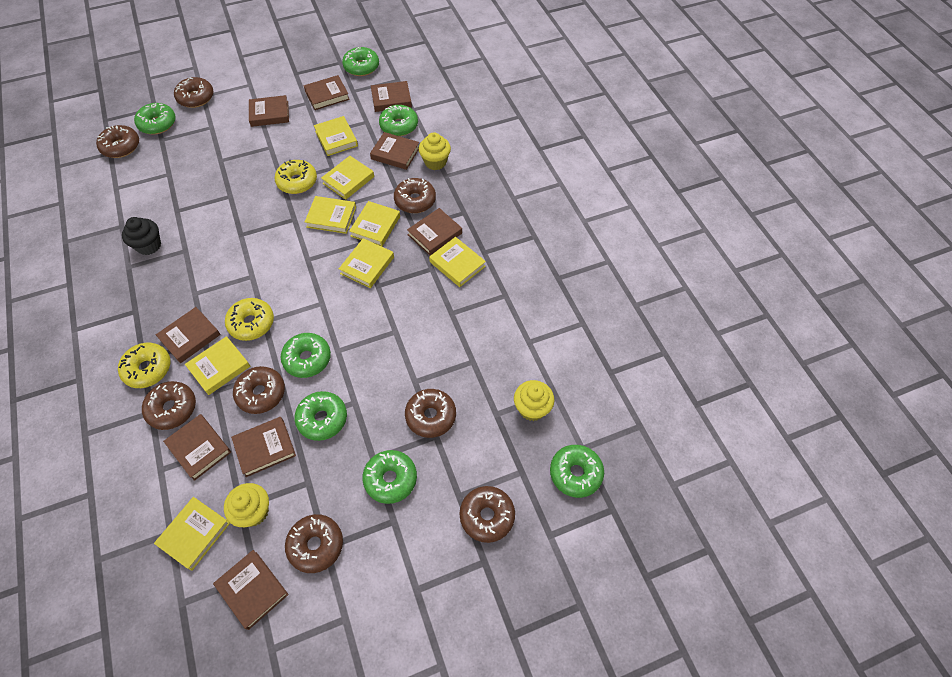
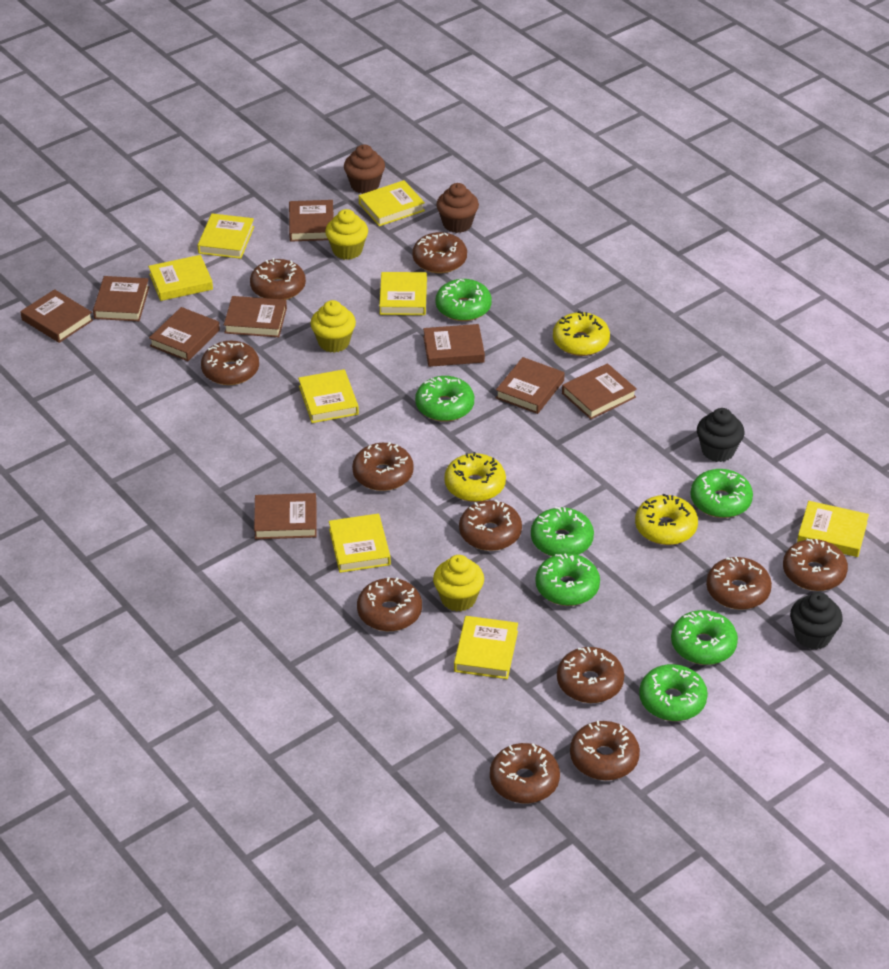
black cupcake: 1 -> 2
brown cupcake: 0 -> 2
brown donut: 8 -> 11

